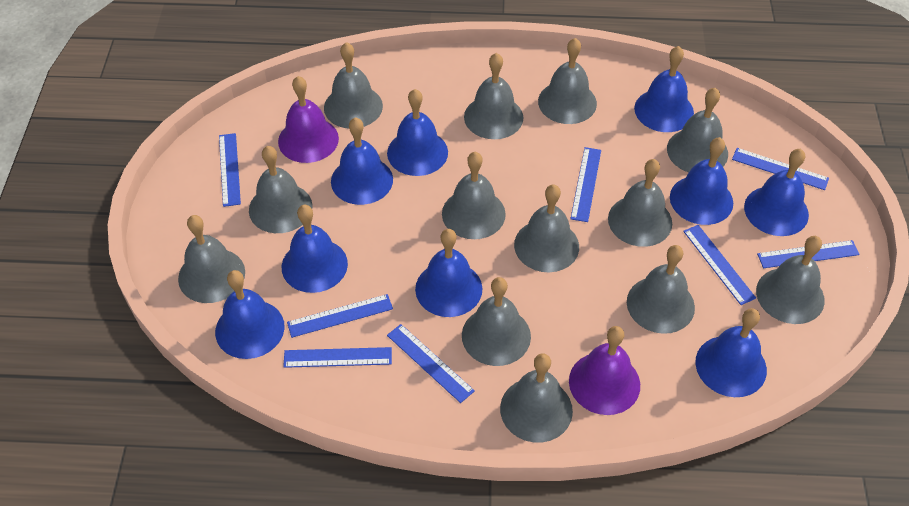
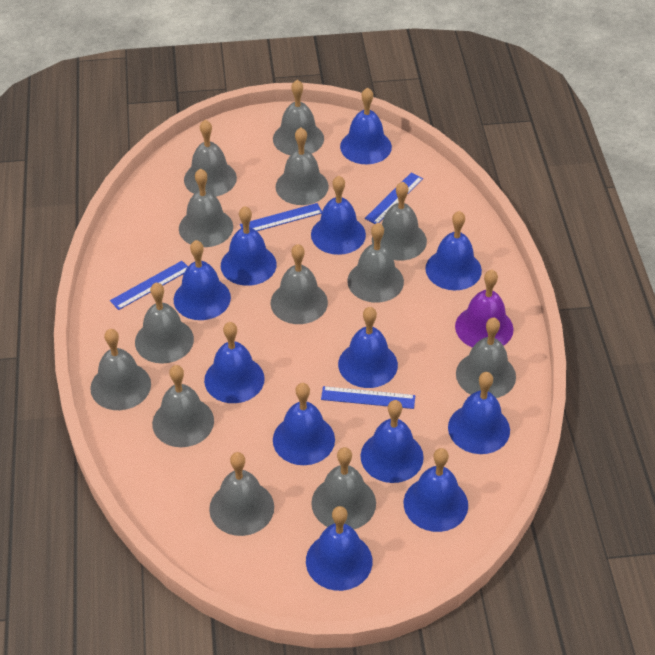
blue bell: 9 -> 12
blue ruler: 8 -> 4
purple bell: 2 -> 1

